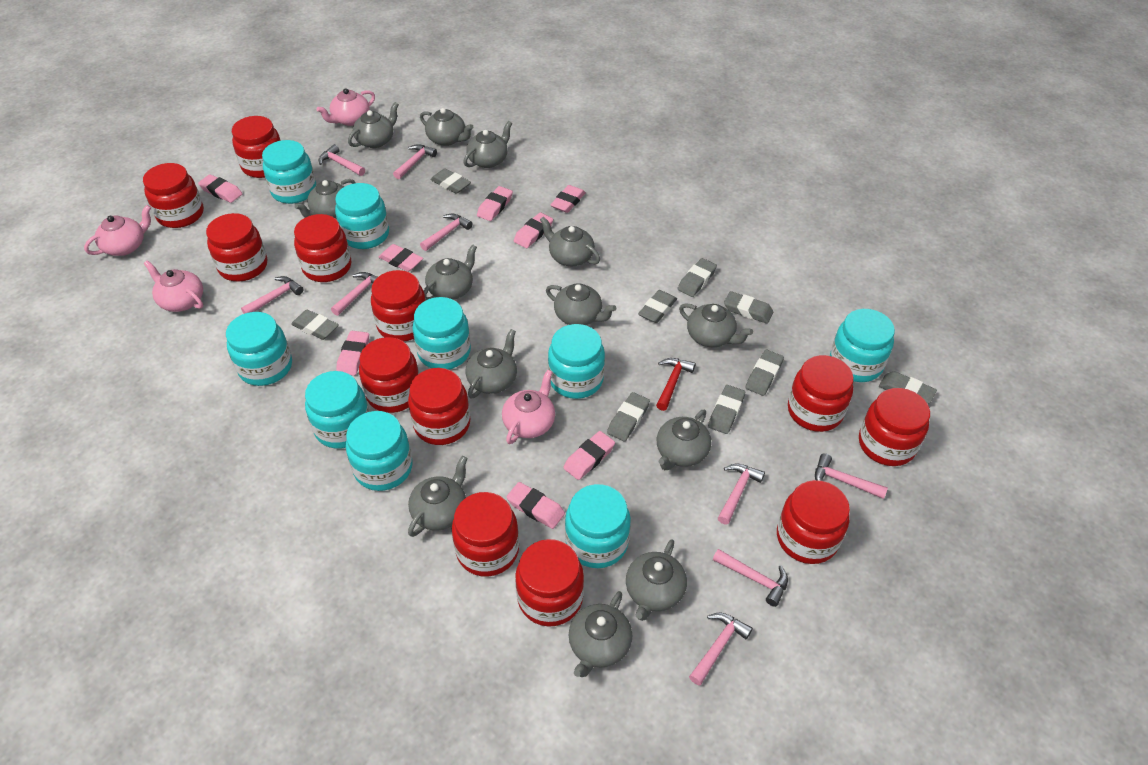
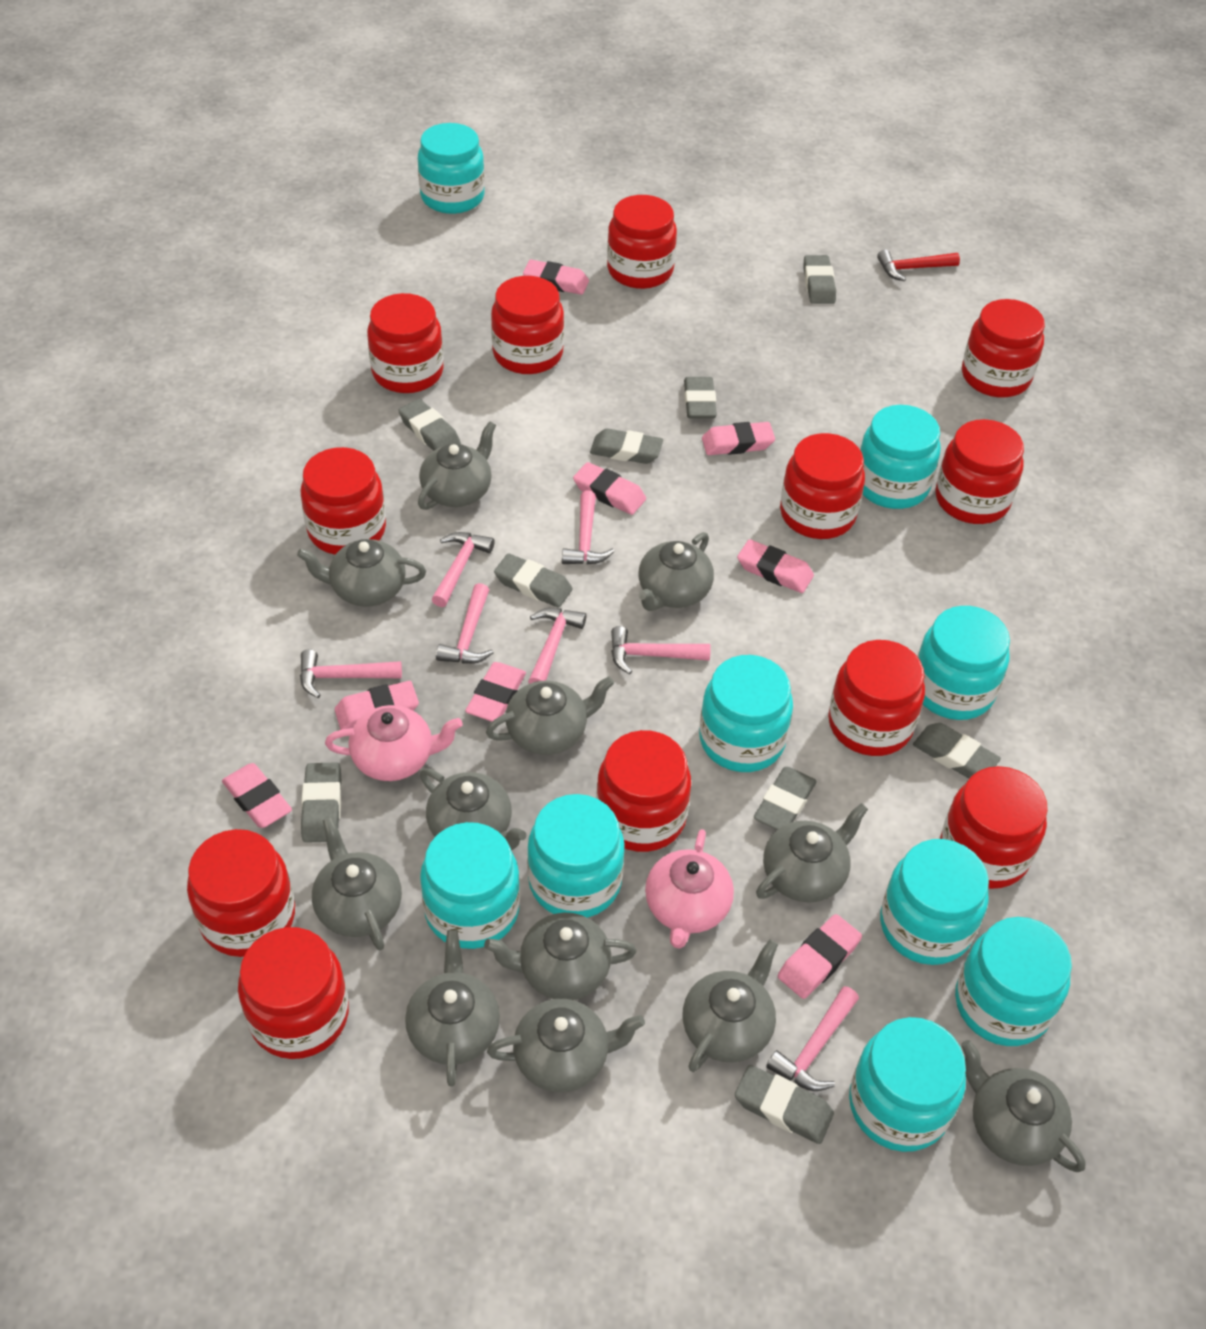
grey teapot: 13 -> 12
pink hammer: 9 -> 7
pink teapot: 4 -> 2

